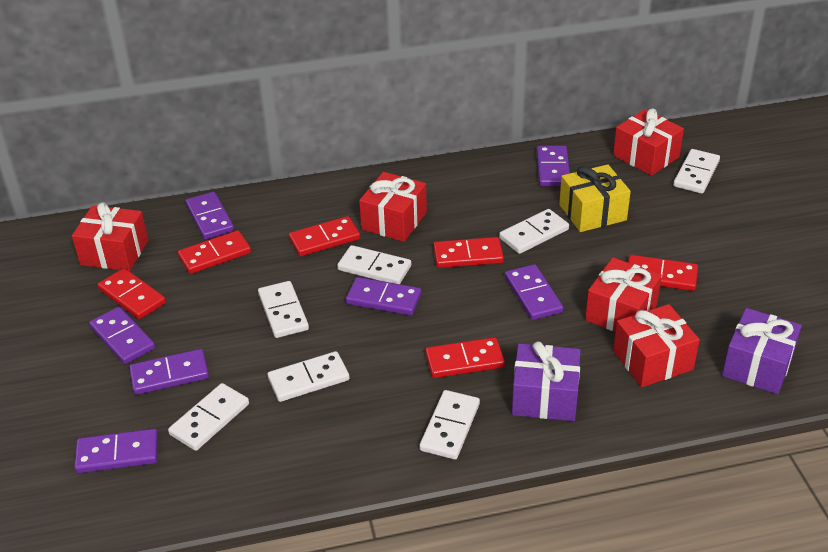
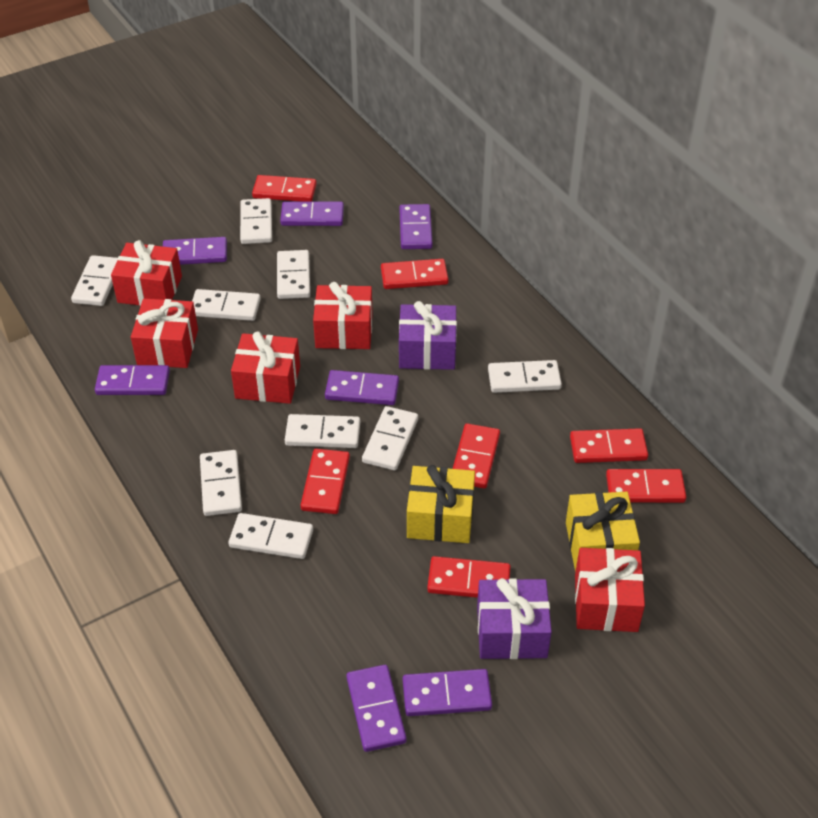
red domino: 6 -> 7
white domino: 7 -> 9
yellow gift: 1 -> 2

